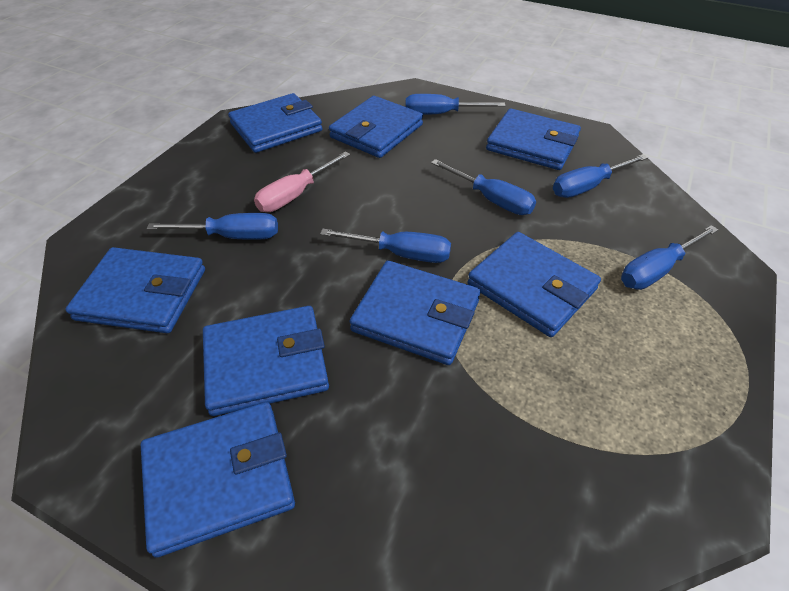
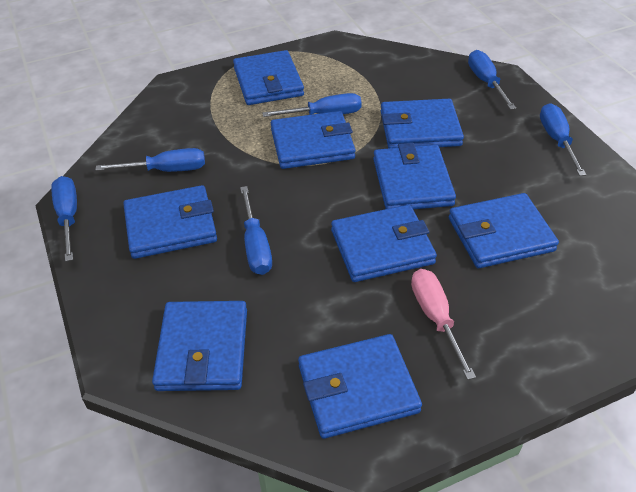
blue wallet: 8 -> 9

